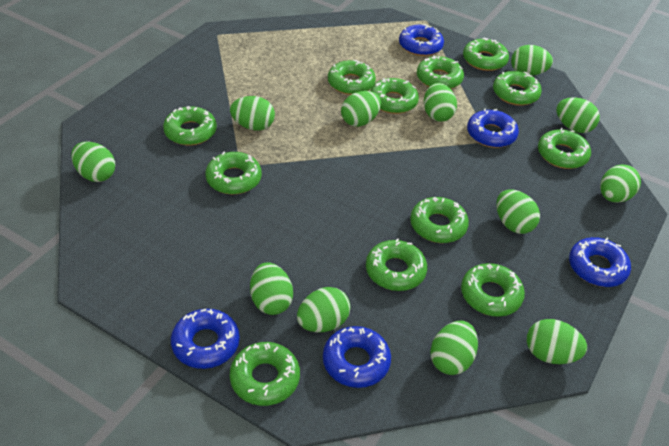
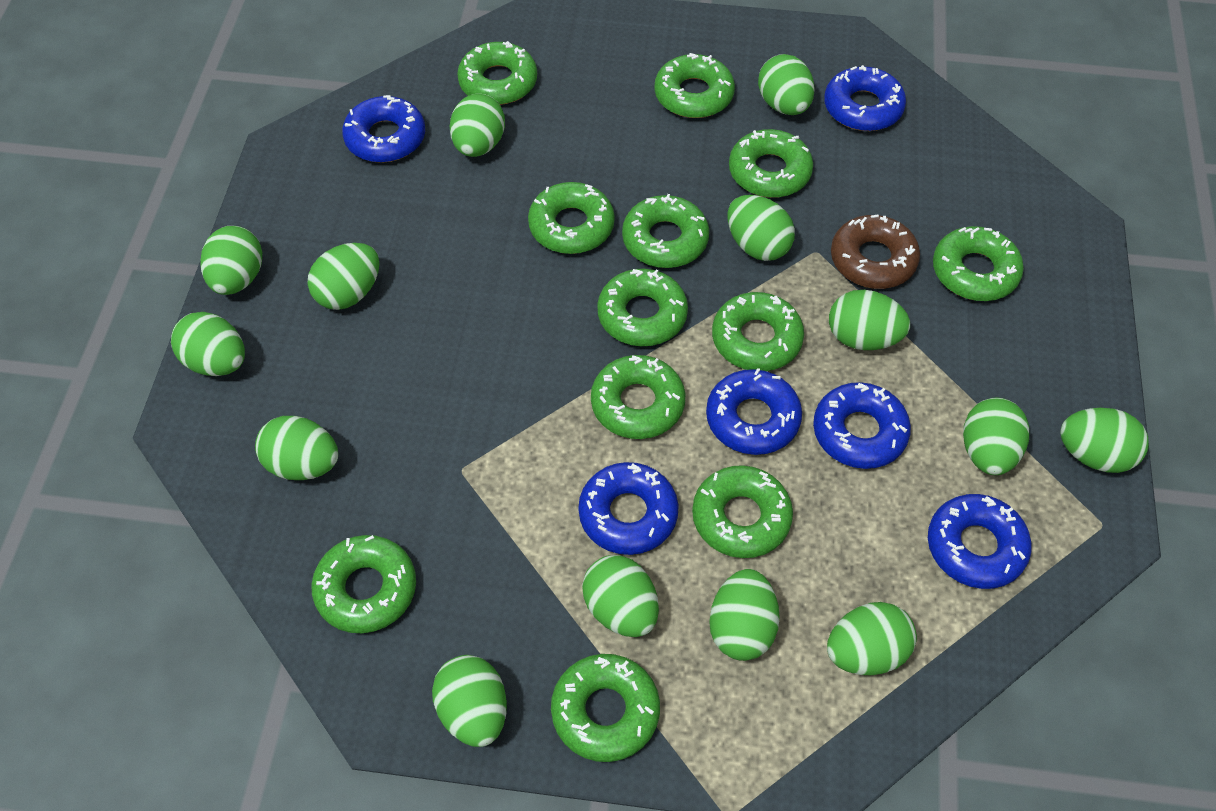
blue donut: 5 -> 6
brown donut: 0 -> 1
green egg: 12 -> 14

